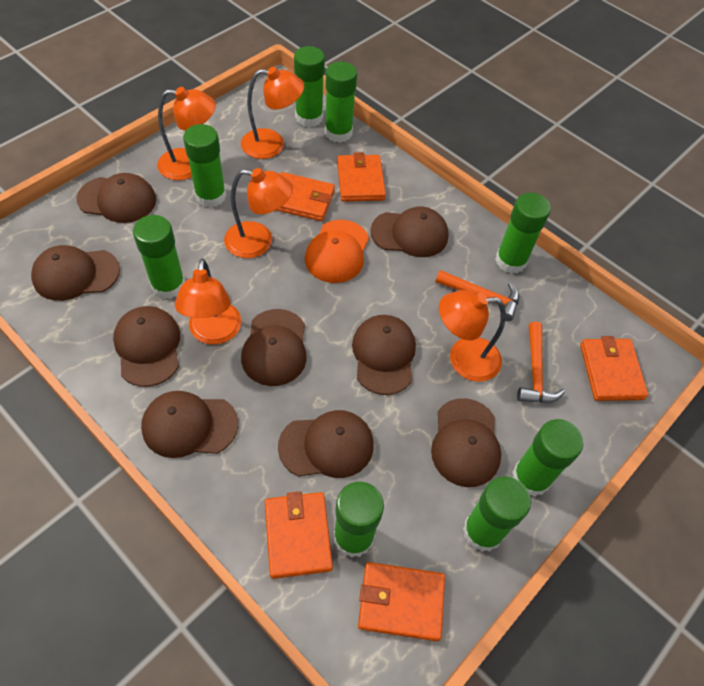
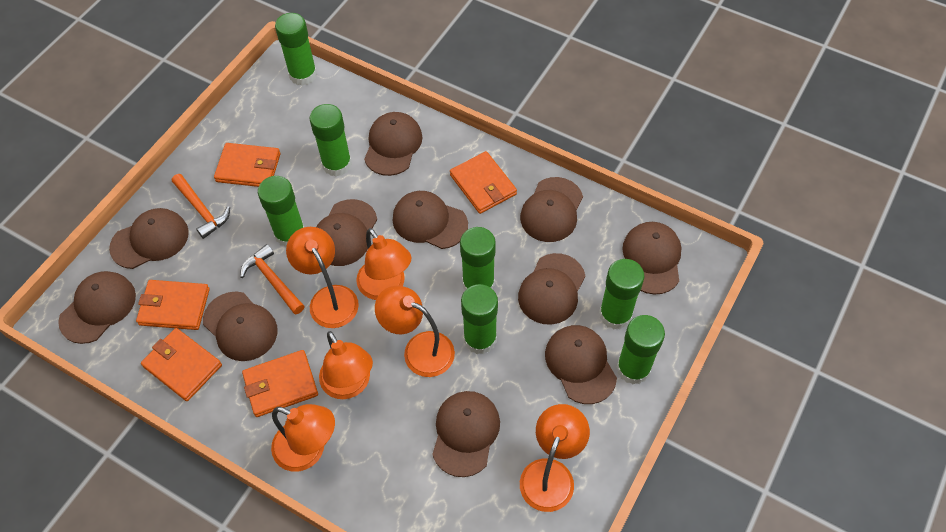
brown cap: 9 -> 11
green glue stick: 8 -> 7
orange cap: 1 -> 0
orange lamp: 5 -> 6

